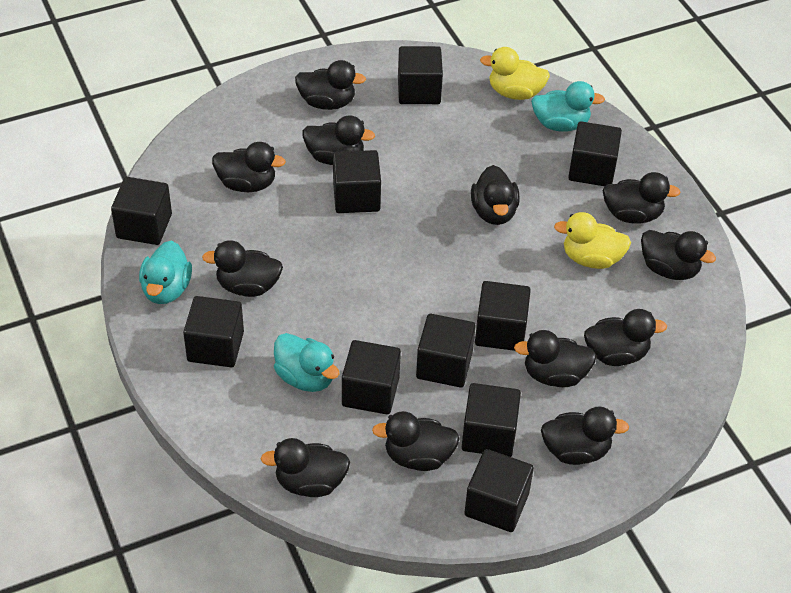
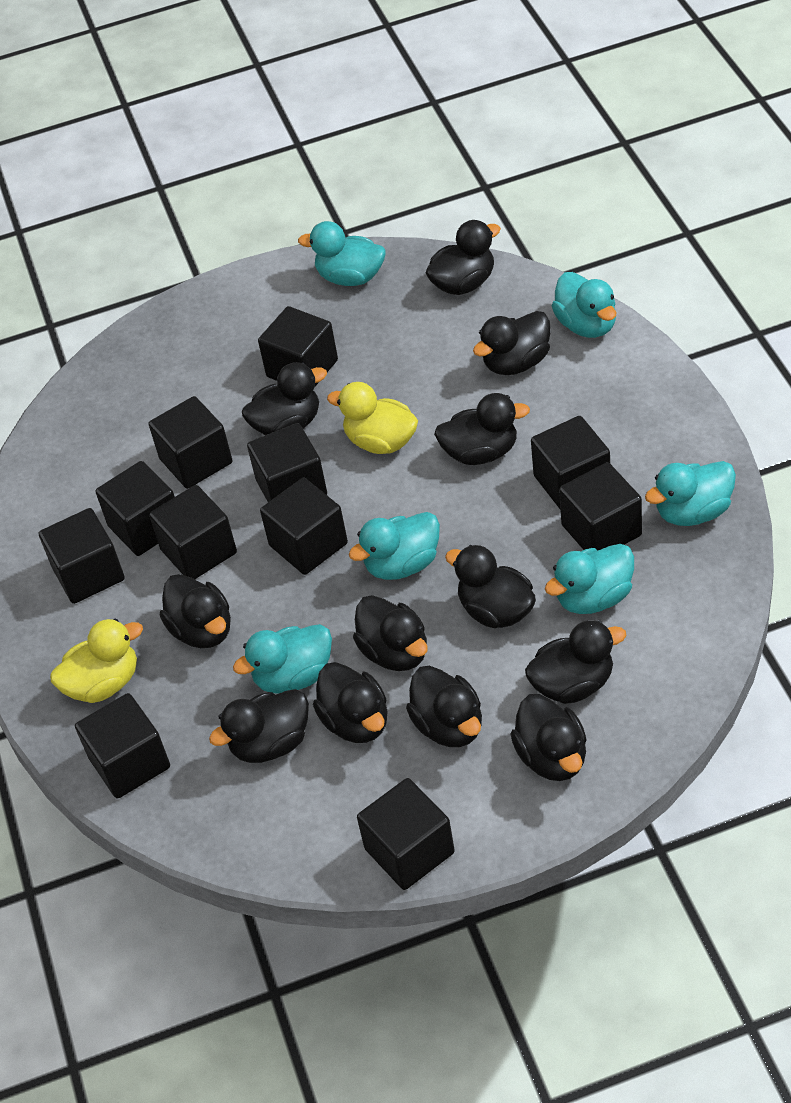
black cube: 10 -> 11
turquoise duck: 3 -> 6

